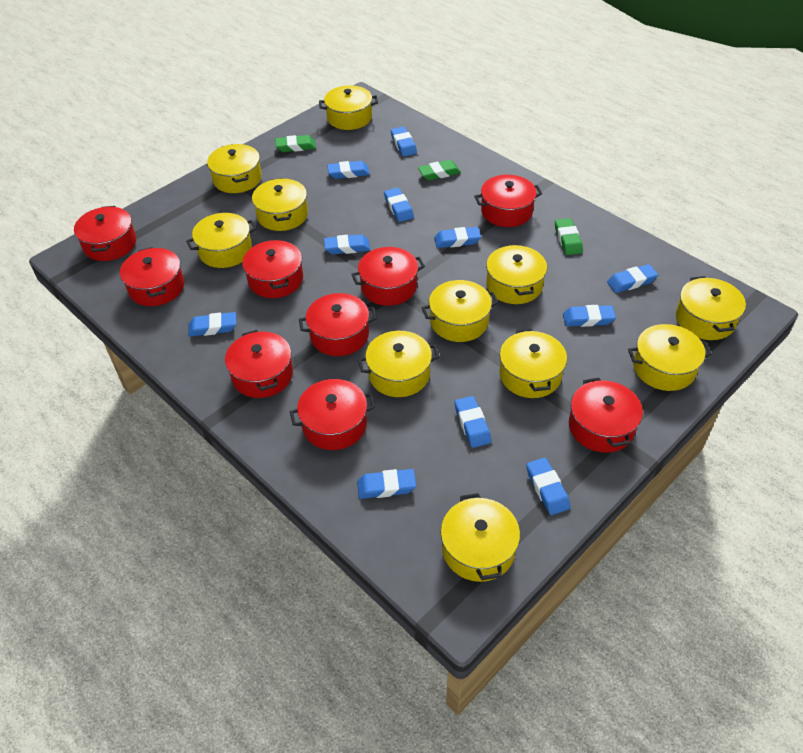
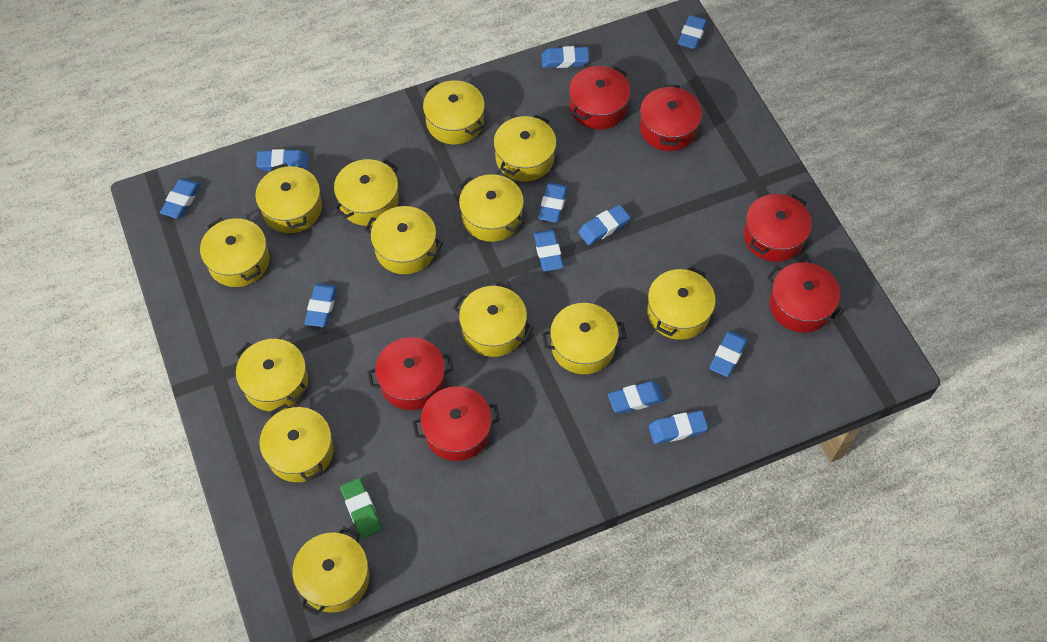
green eraser: 3 -> 1
red pot: 9 -> 6
yellow pot: 11 -> 13

